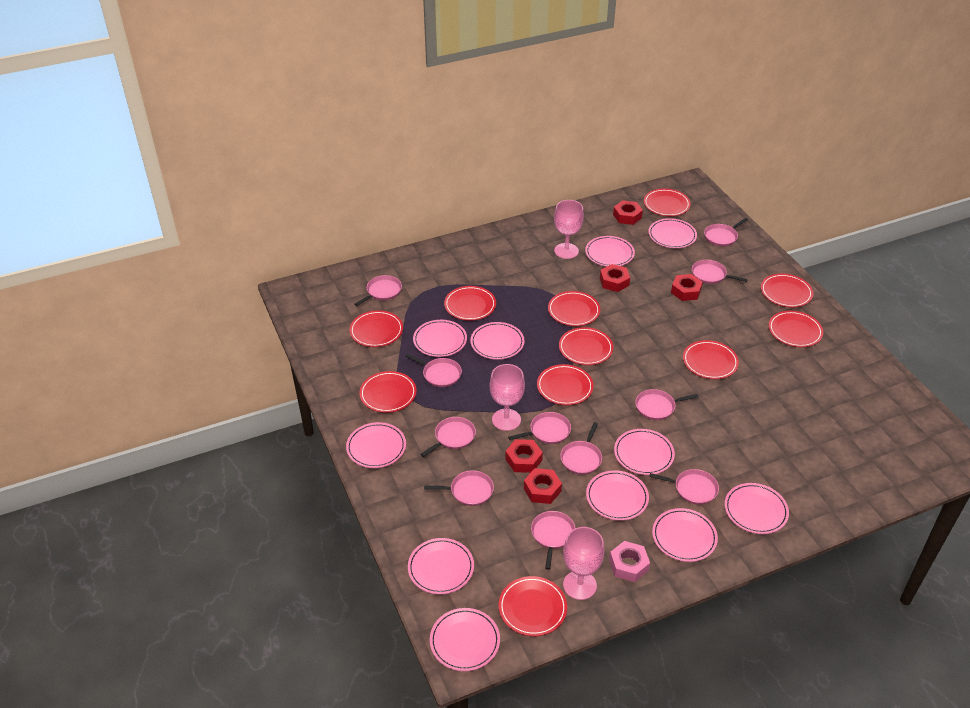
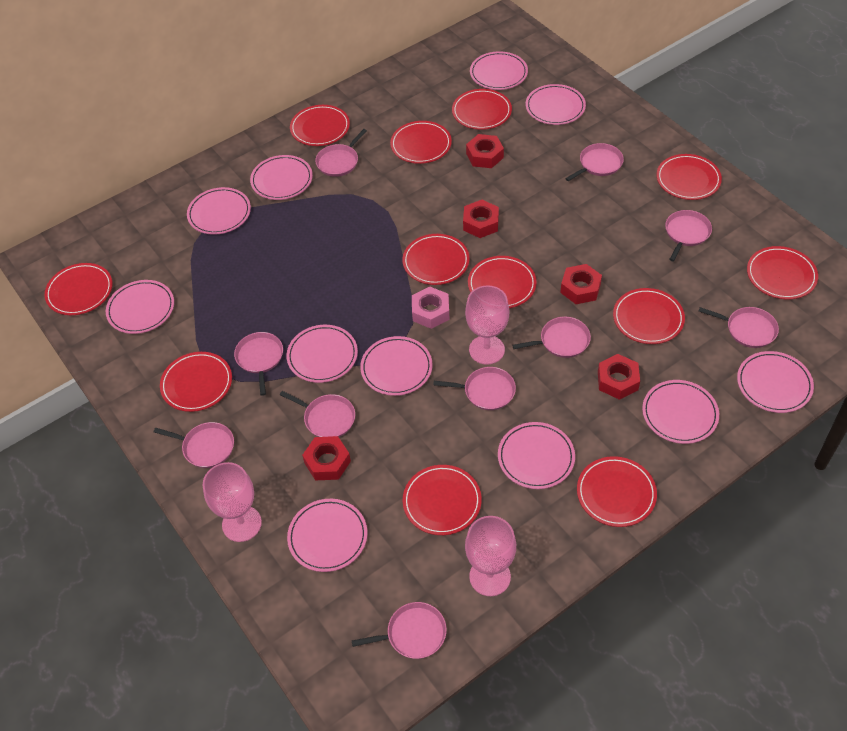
pink pan: 11 -> 10
red plate: 11 -> 12

